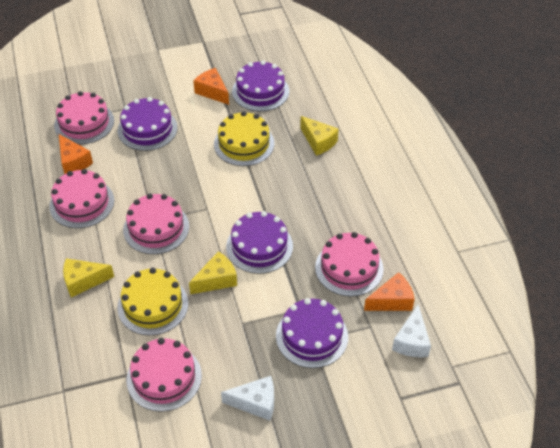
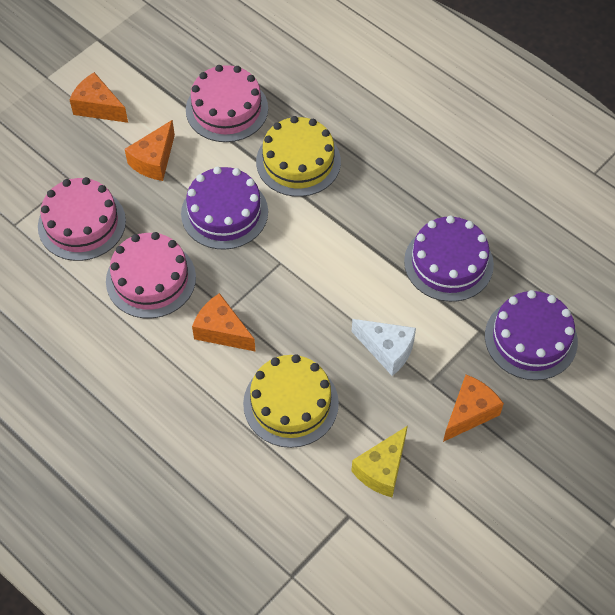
orange cheese: 3 -> 4
pink cake: 5 -> 3
purple cake: 4 -> 3
white cheese: 2 -> 1
yellow cheese: 3 -> 1

